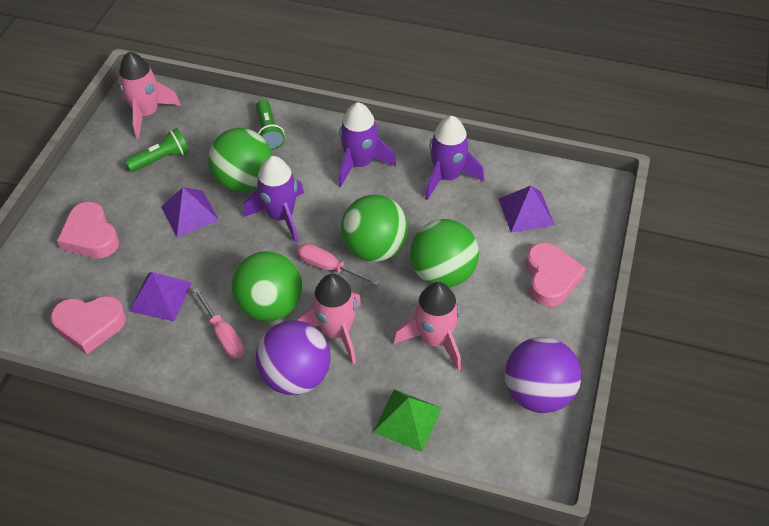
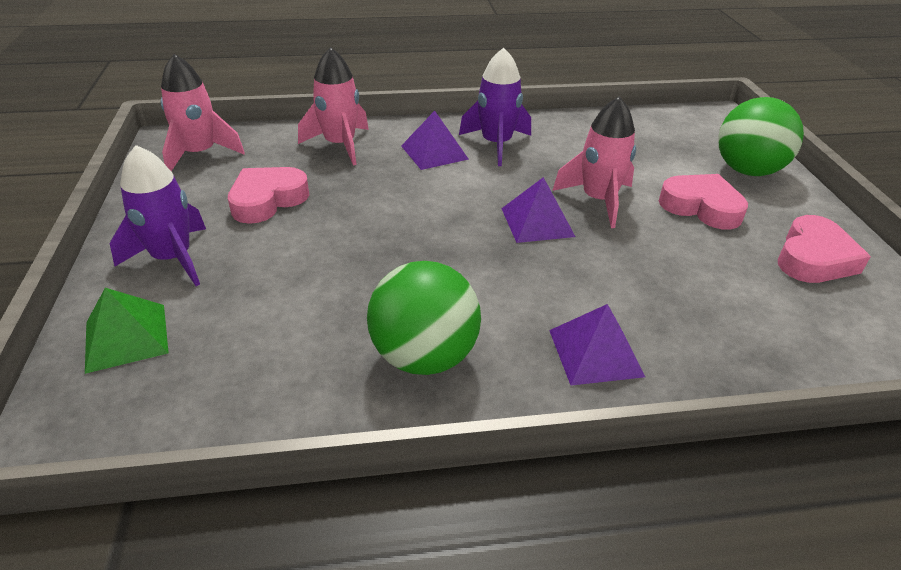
green ball: 4 -> 2
green flashlight: 2 -> 0
pink screwdriver: 2 -> 0
purple ball: 2 -> 0
purple rocket: 3 -> 2

